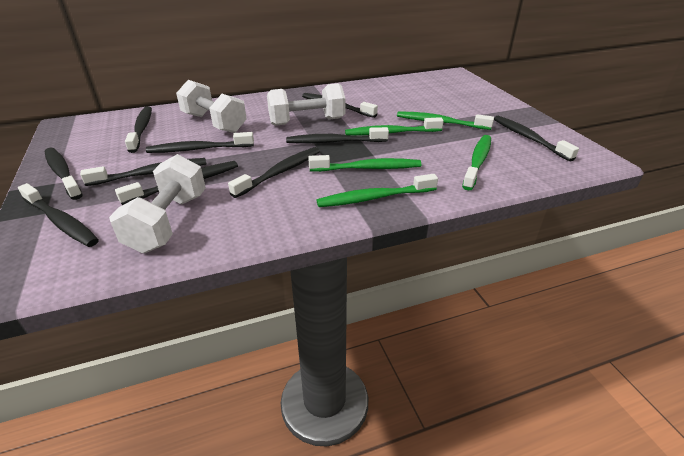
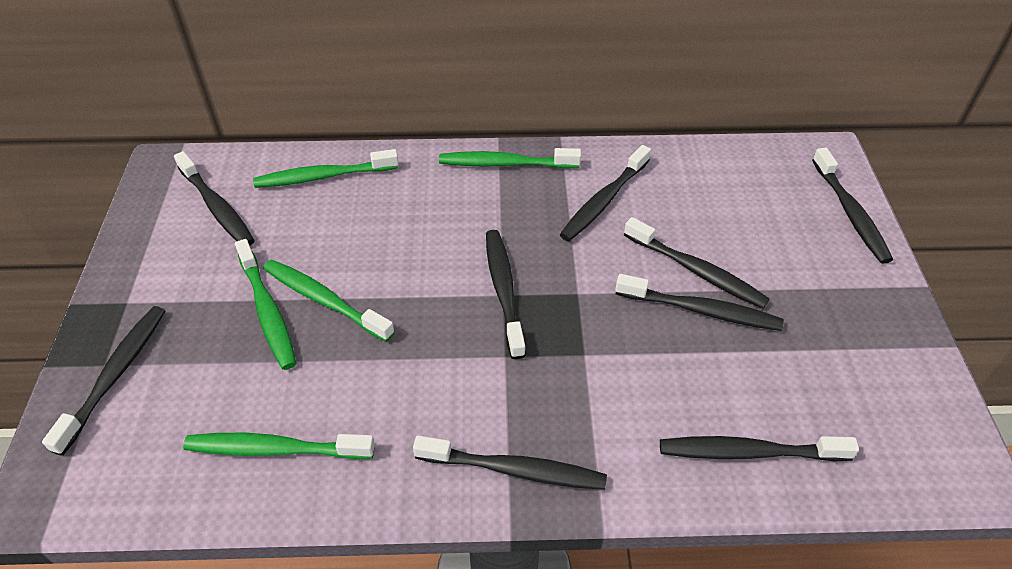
black toothbrush: 10 -> 9
white dumbbell: 3 -> 0

